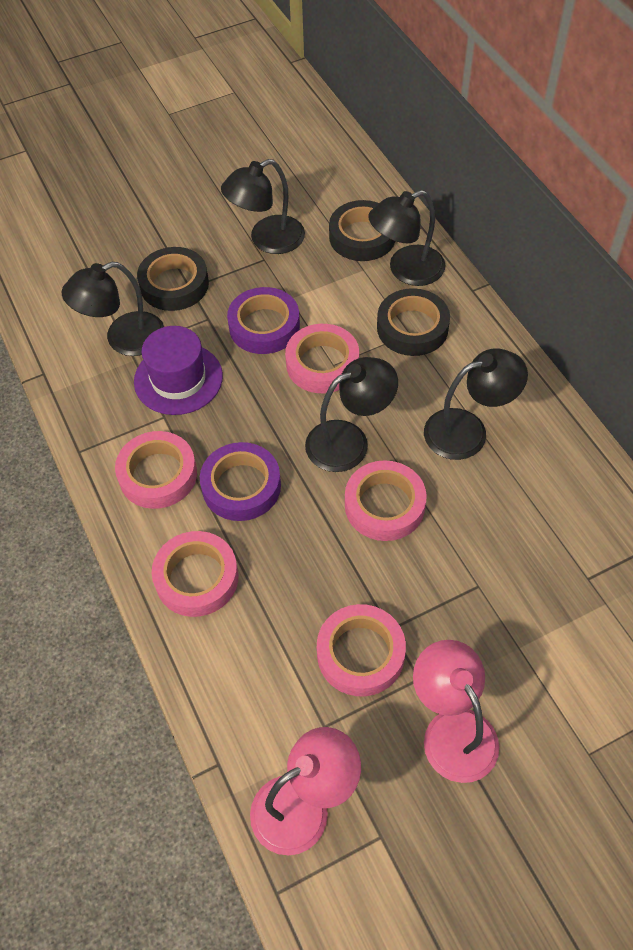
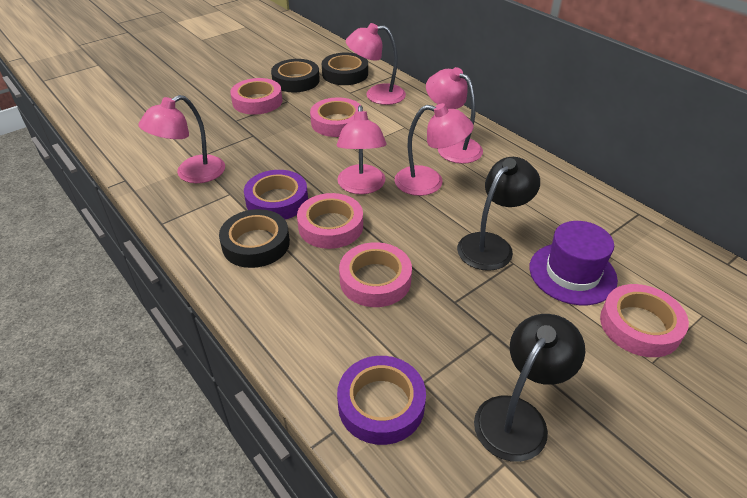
black lamp: 5 -> 2
pink lamp: 2 -> 5

